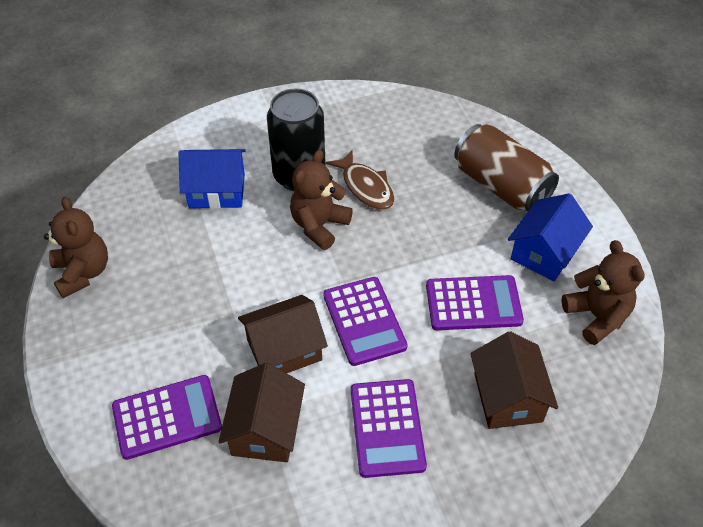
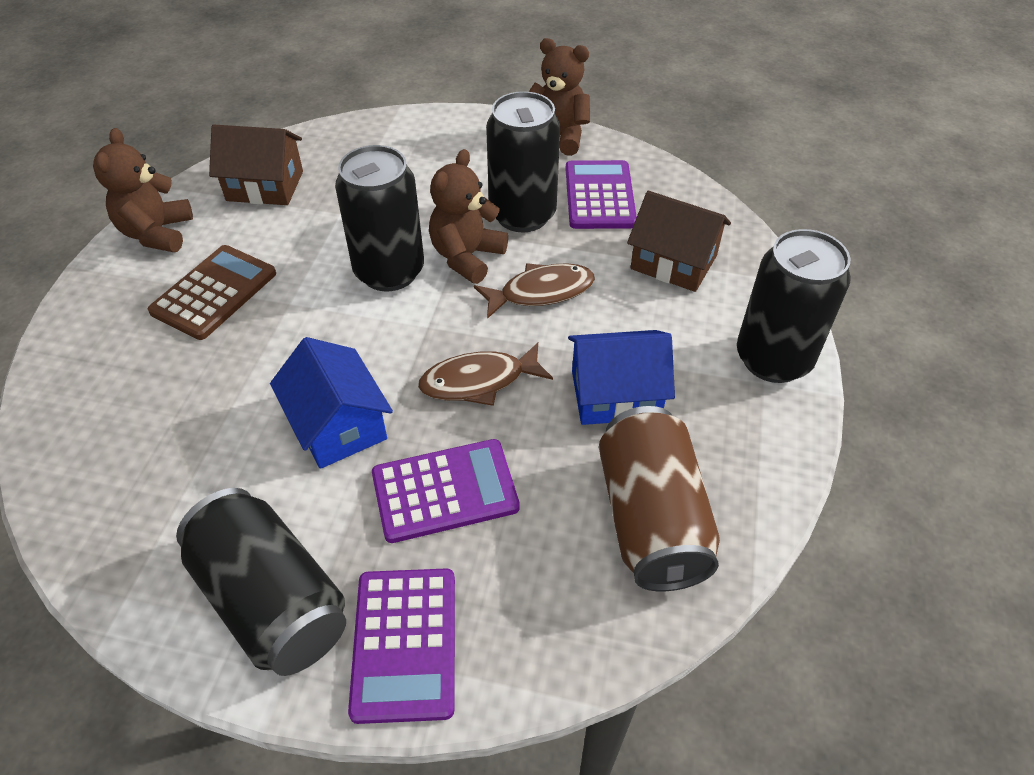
black can: 1 -> 4
brown calculator: 0 -> 1
brown fish: 1 -> 2
brown house: 3 -> 2
purple calculator: 4 -> 3

